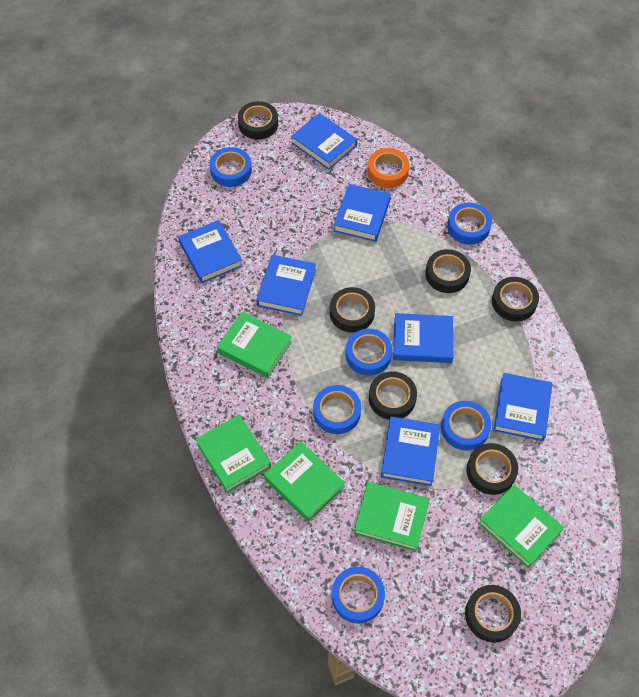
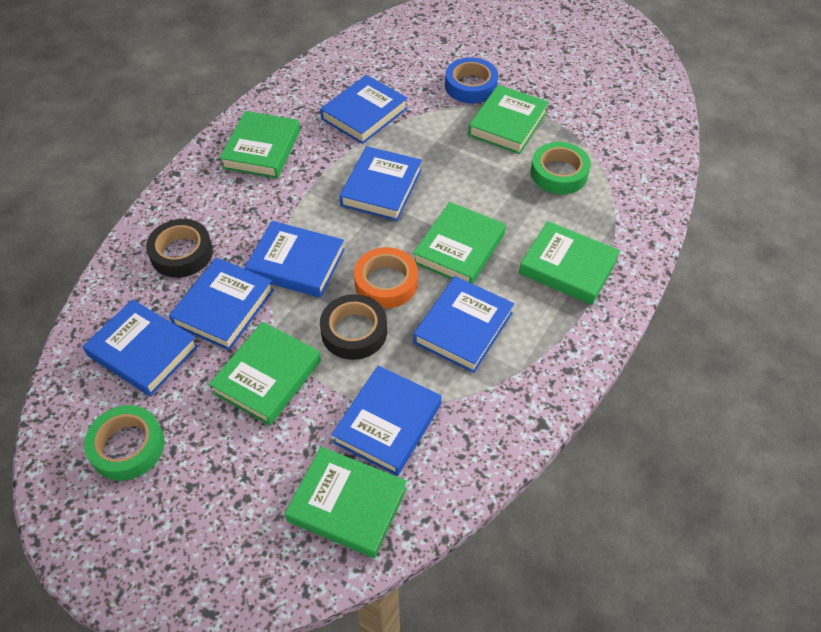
black tape: 7 -> 2
blue tape: 6 -> 1
green book: 5 -> 6
green tape: 0 -> 2

